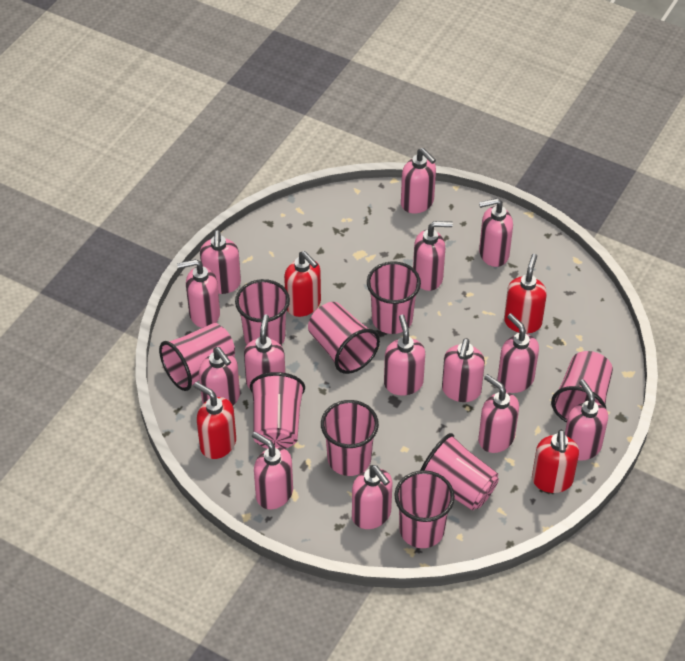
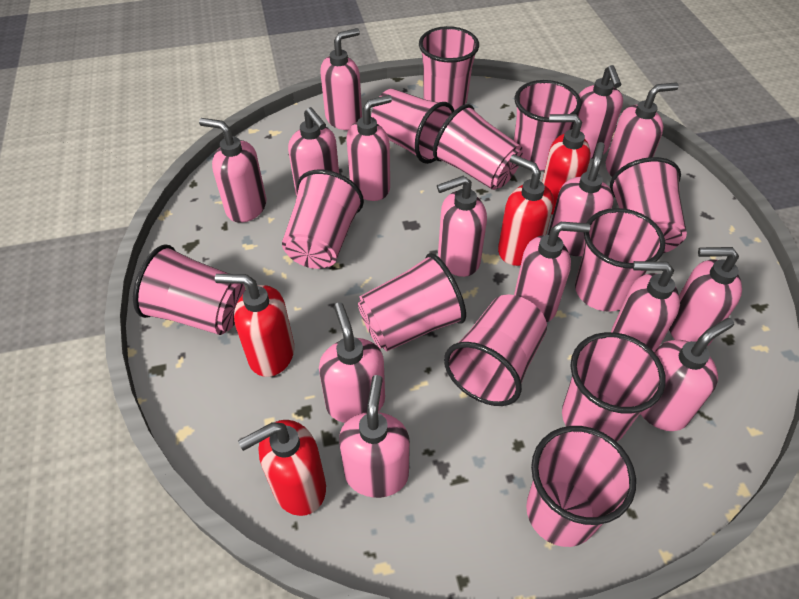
pink cup: 9 -> 12

